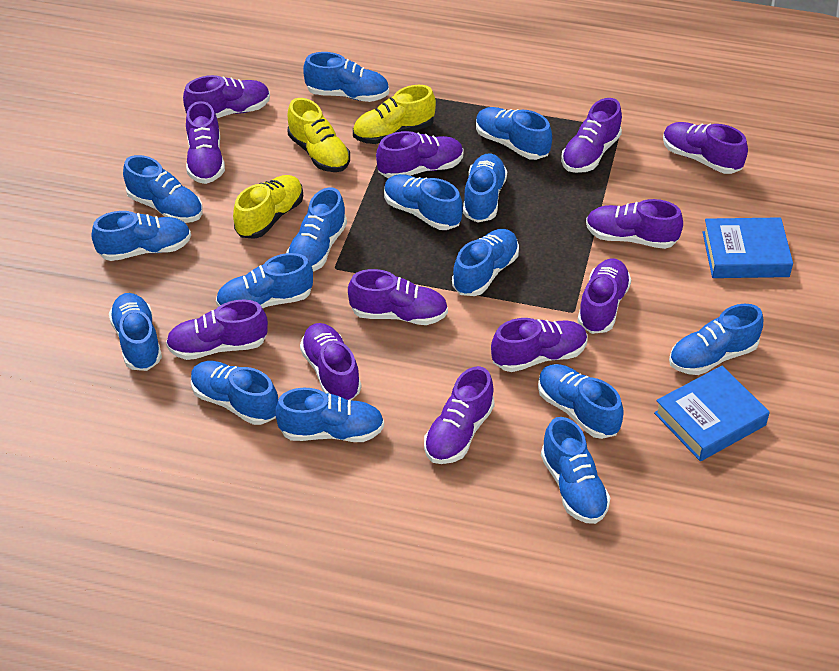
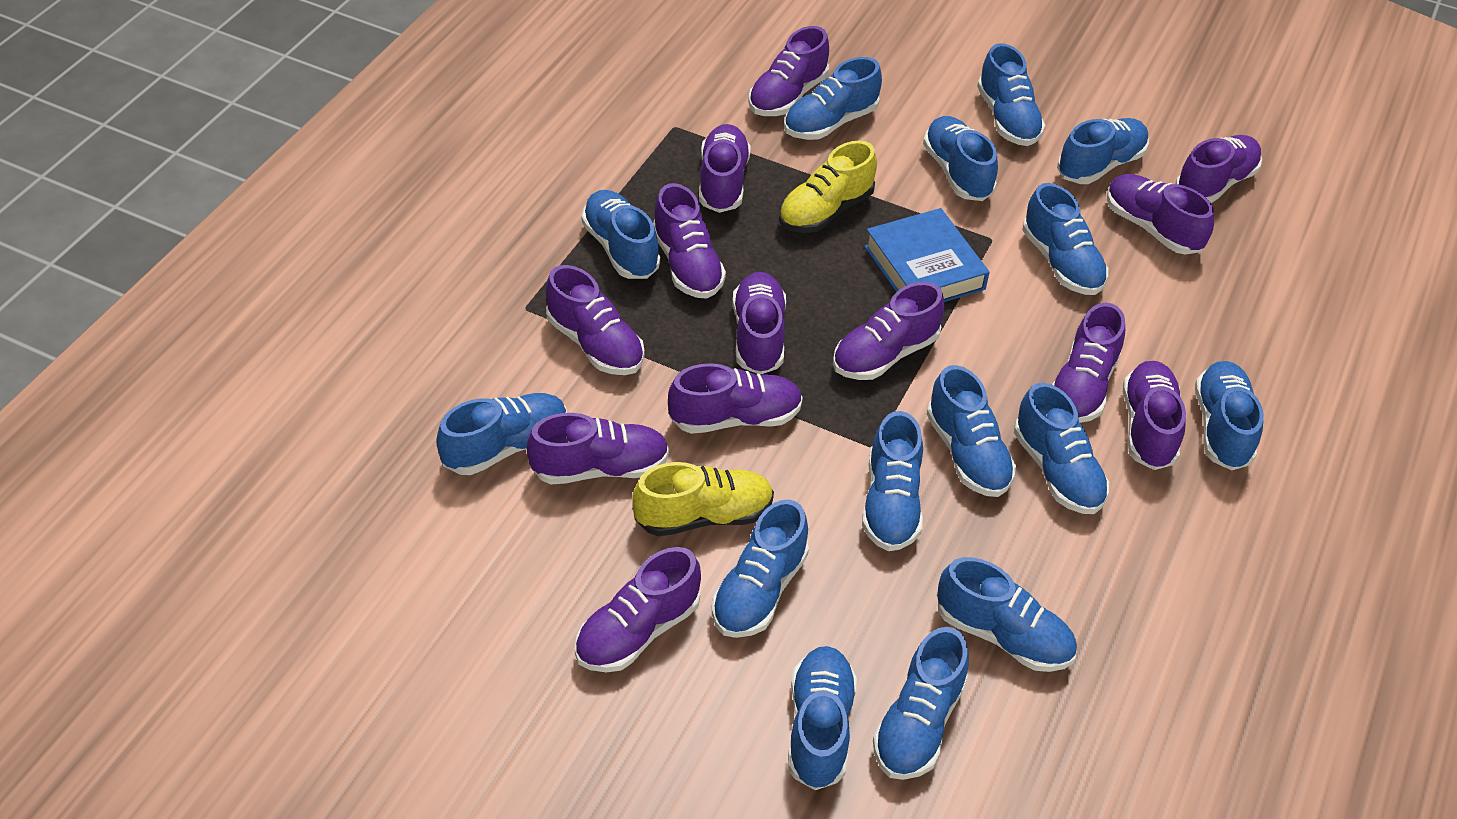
blue book: 2 -> 1
purple shoe: 12 -> 13
yellow shoe: 3 -> 2

